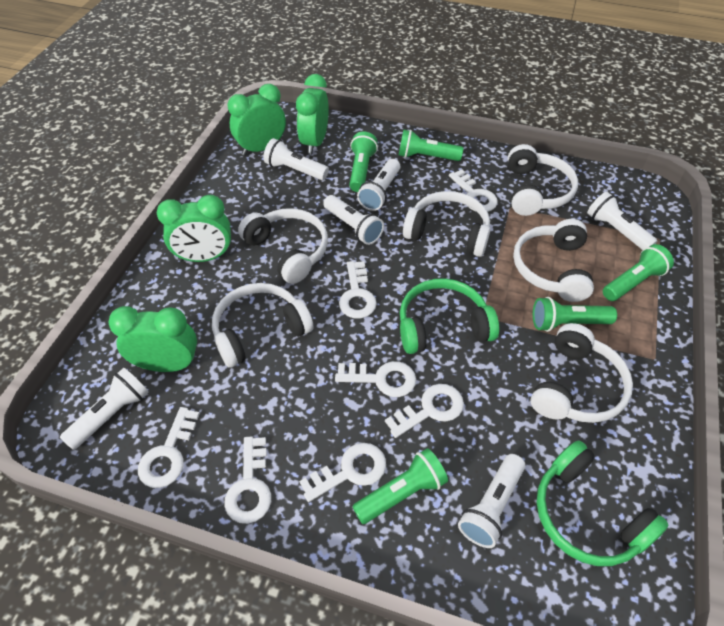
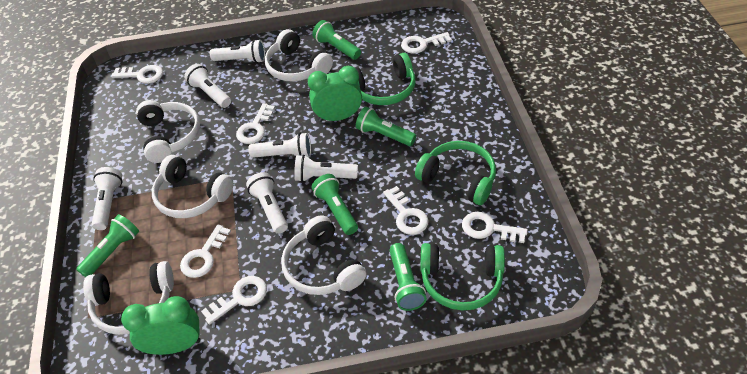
green clock: 4 -> 2
green headphones: 2 -> 3
white headphones: 6 -> 5

